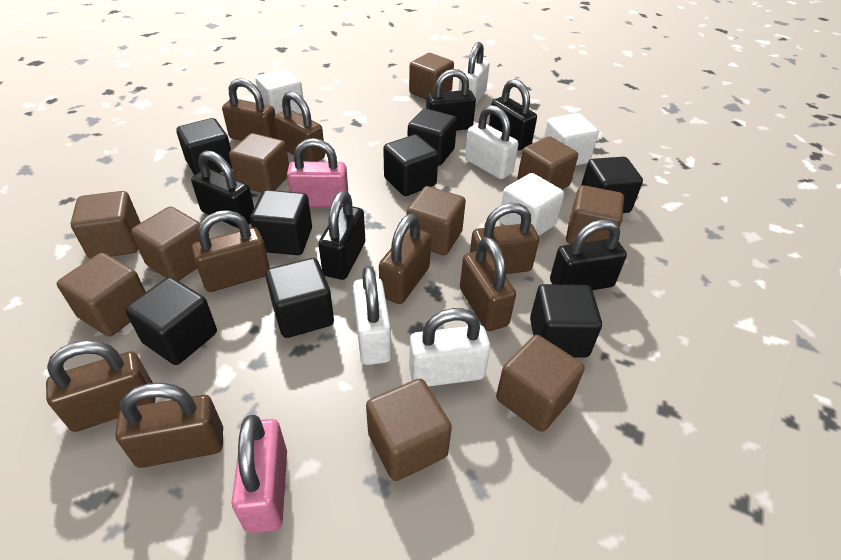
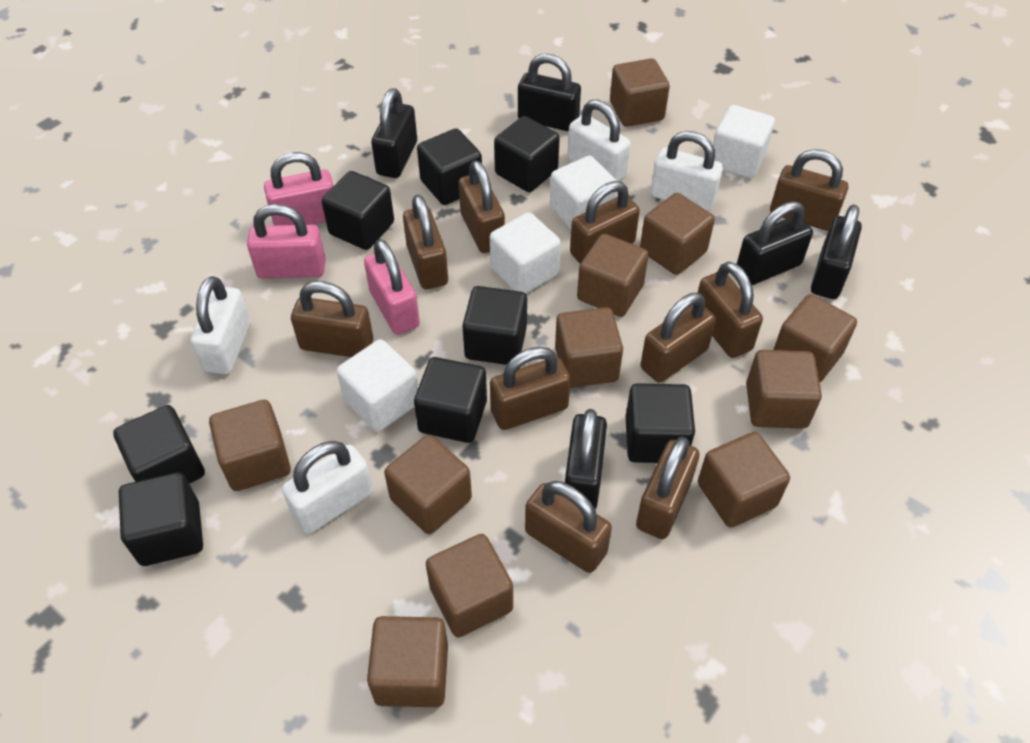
brown cube: 10 -> 11
brown padlock: 8 -> 10
pink padlock: 2 -> 3
white cube: 3 -> 4

